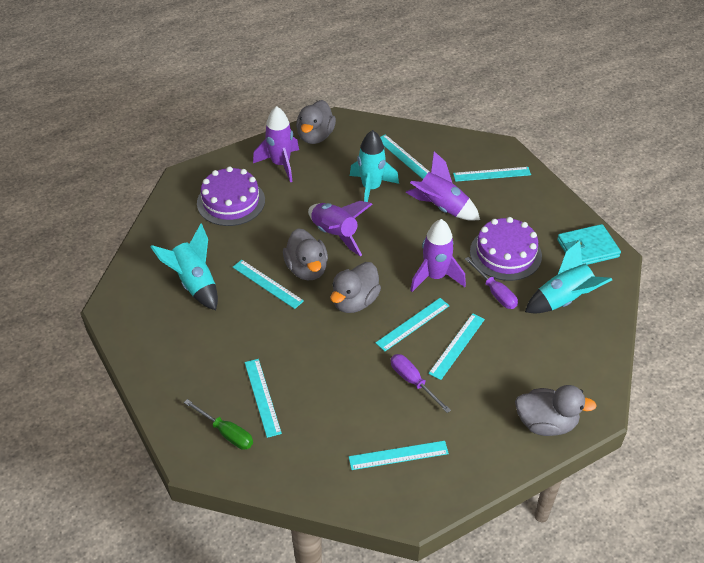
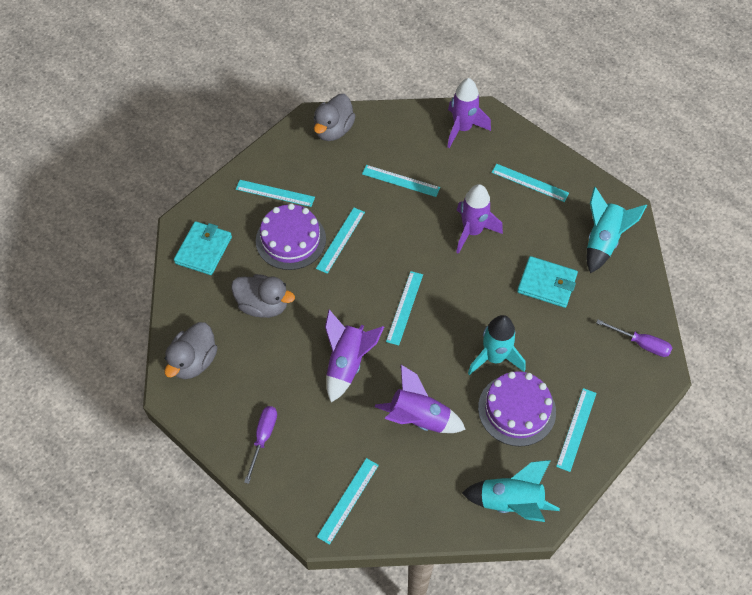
green screwdriver: 1 -> 0
grey duck: 4 -> 3
turquoise wallet: 1 -> 2

